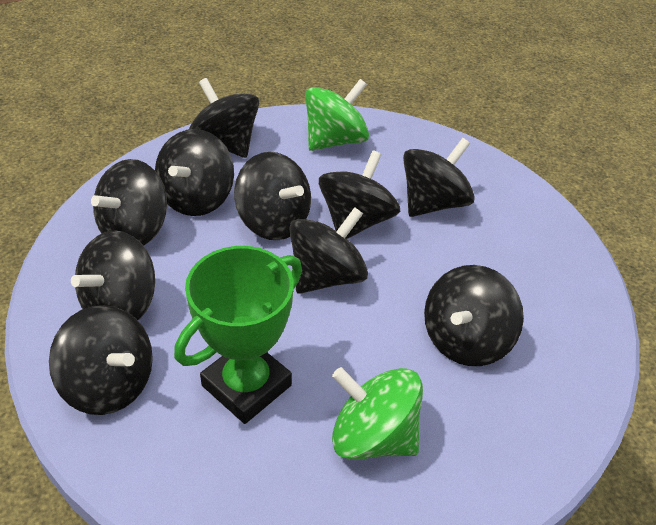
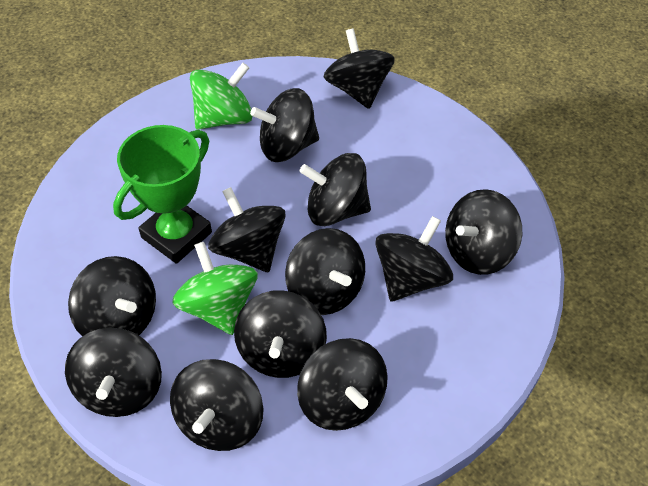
black spinning top: 10 -> 12

